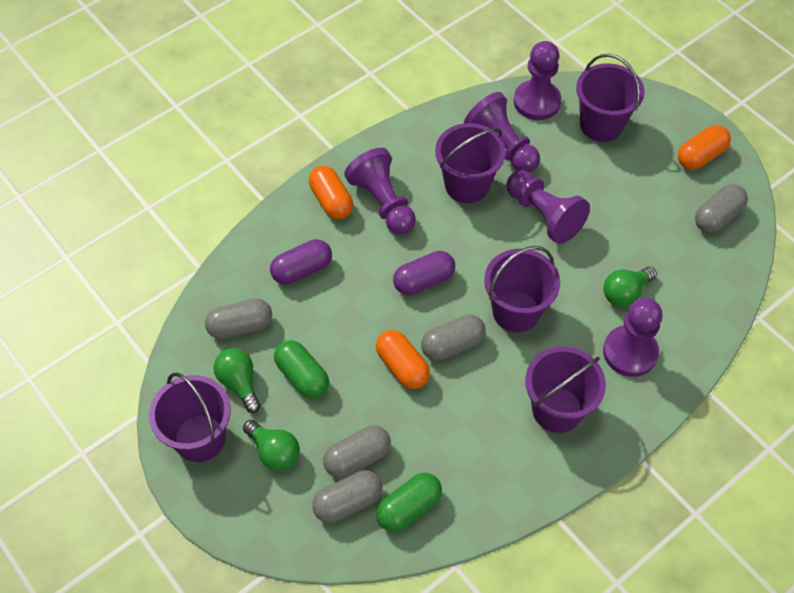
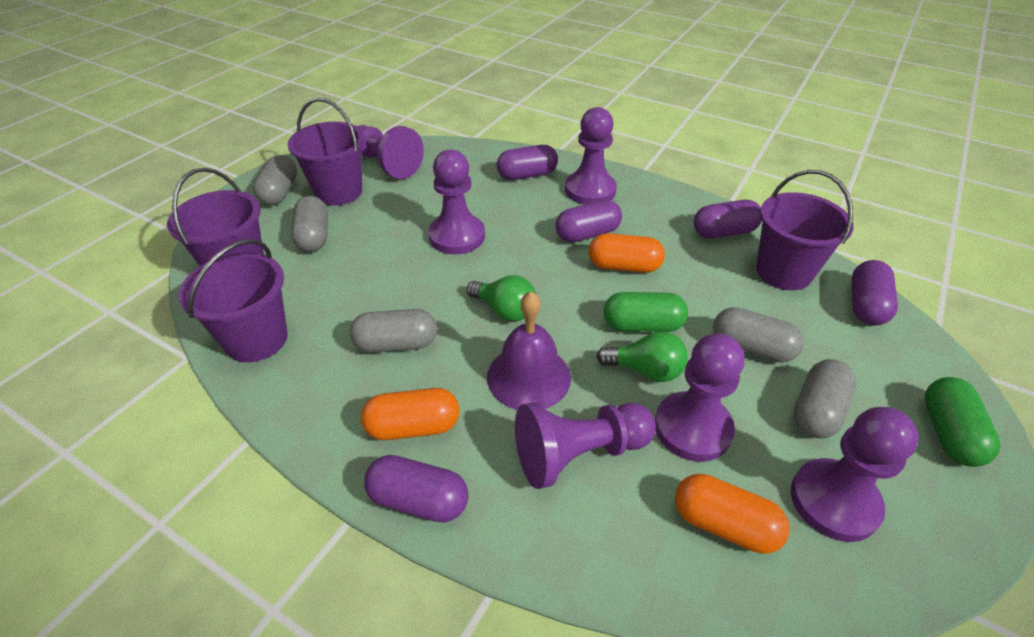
green light bulb: 3 -> 2
purple bell: 0 -> 1
purple bucket: 5 -> 4
purple capsule: 2 -> 5
purple pawn: 5 -> 6

